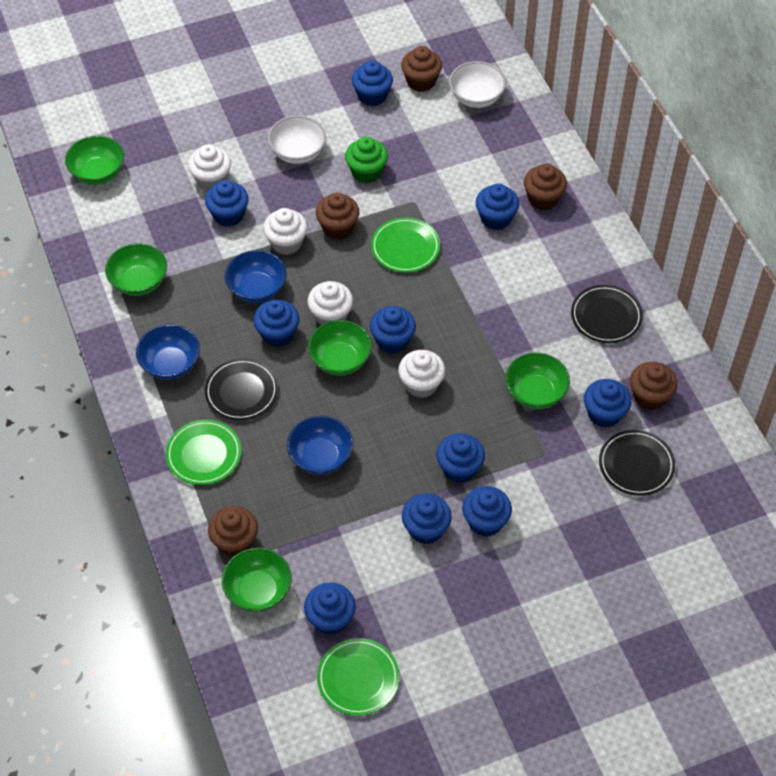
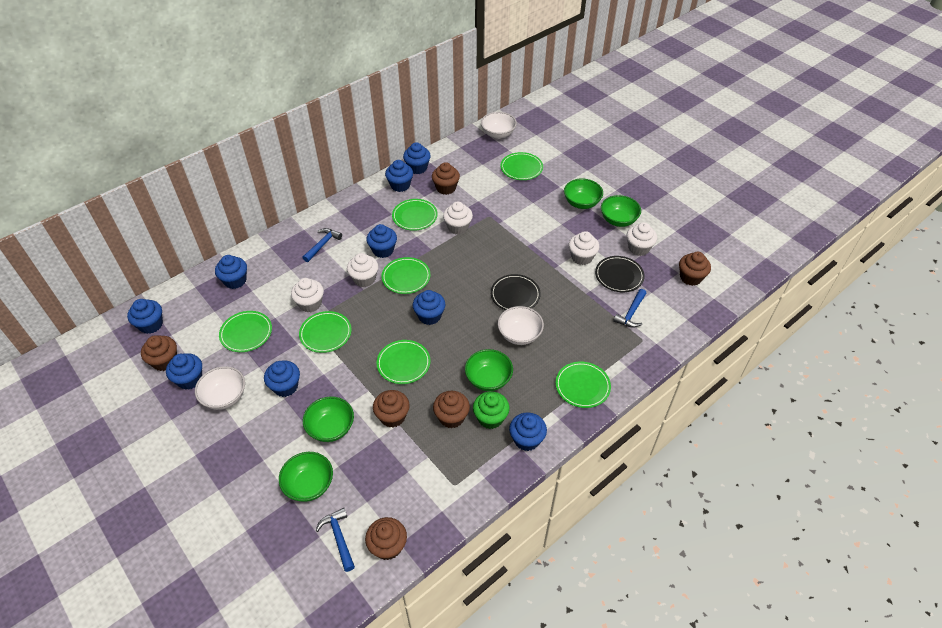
black plate: 3 -> 2
blue bowl: 3 -> 0
blue cupcake: 10 -> 9
blue hammer: 0 -> 3
brown cupcake: 5 -> 6
green plate: 3 -> 7
white bowl: 2 -> 3
white cupcake: 4 -> 5

